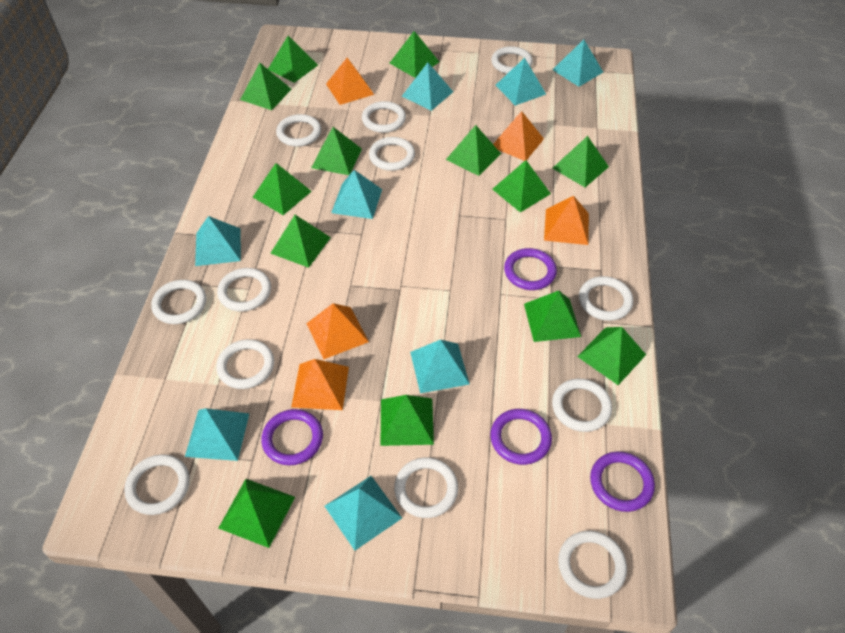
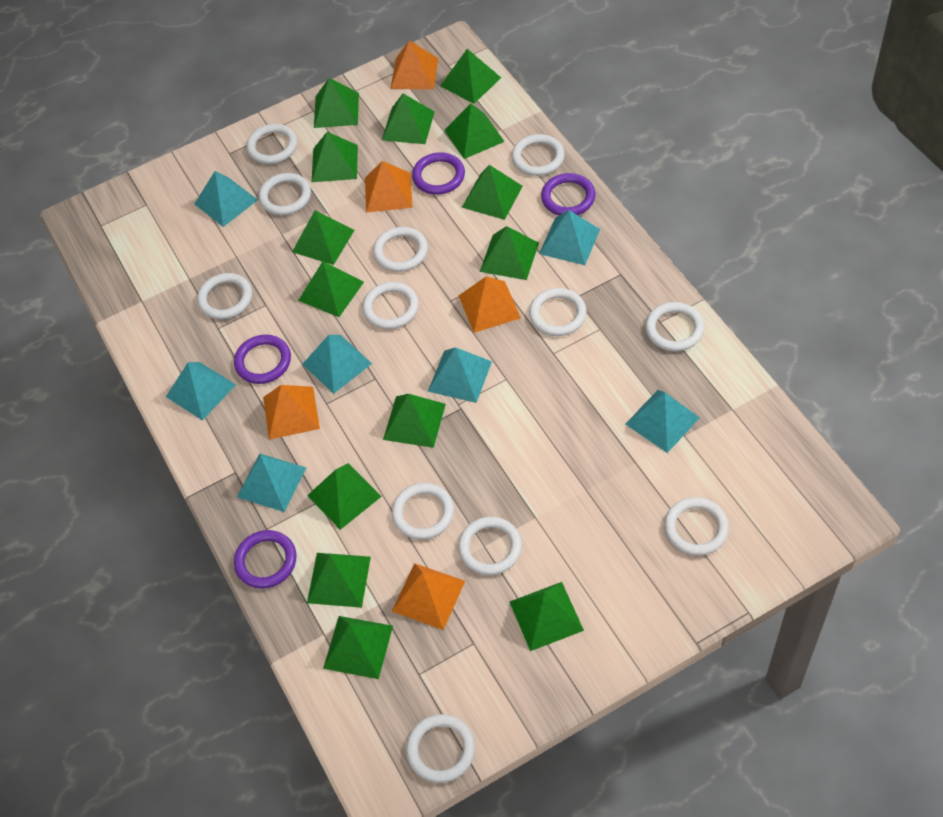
green pyramid: 13 -> 14
turquoise pyramid: 8 -> 7

